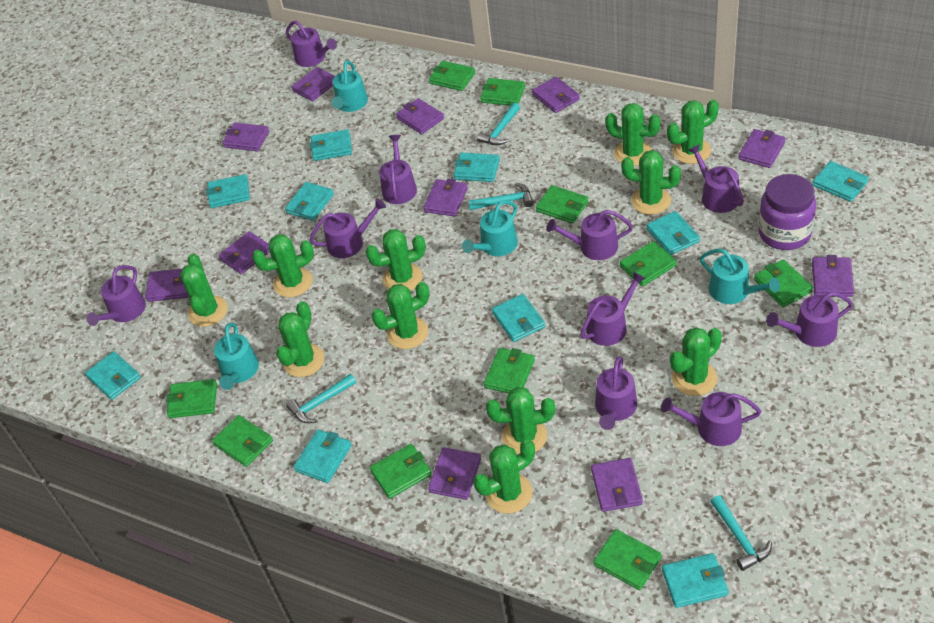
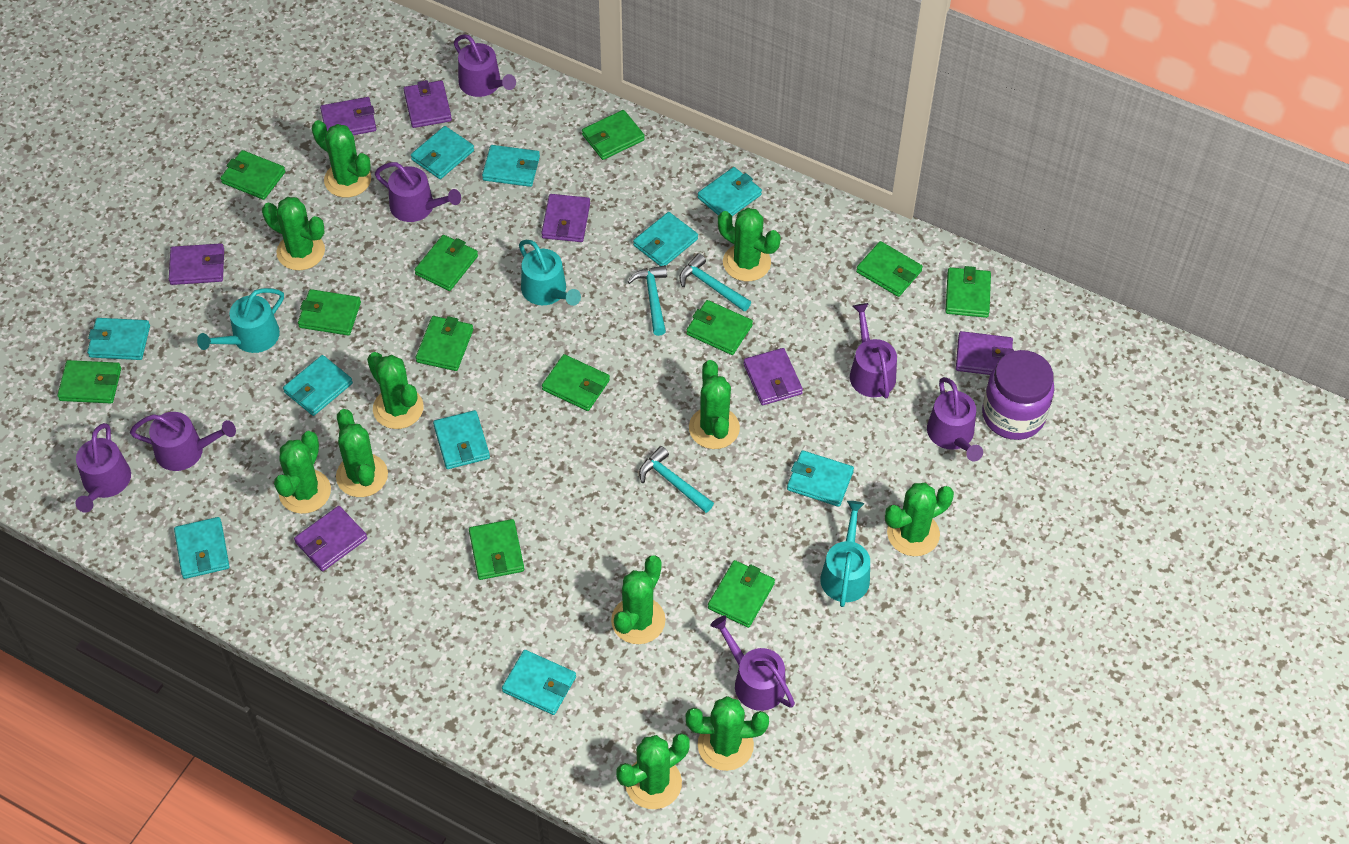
green wallet: 10 -> 12
purple wallet: 11 -> 7
purple watering can: 10 -> 7
turquoise hammer: 4 -> 3
turquoise watering can: 4 -> 3

